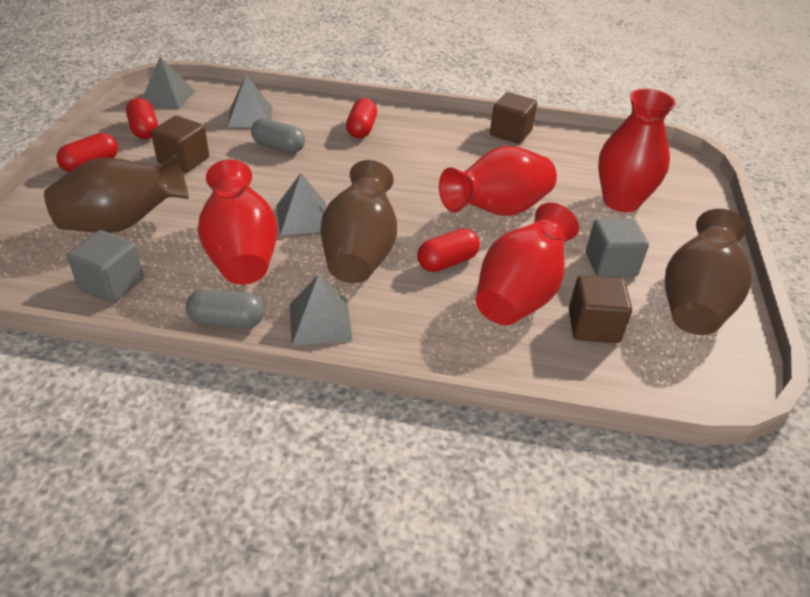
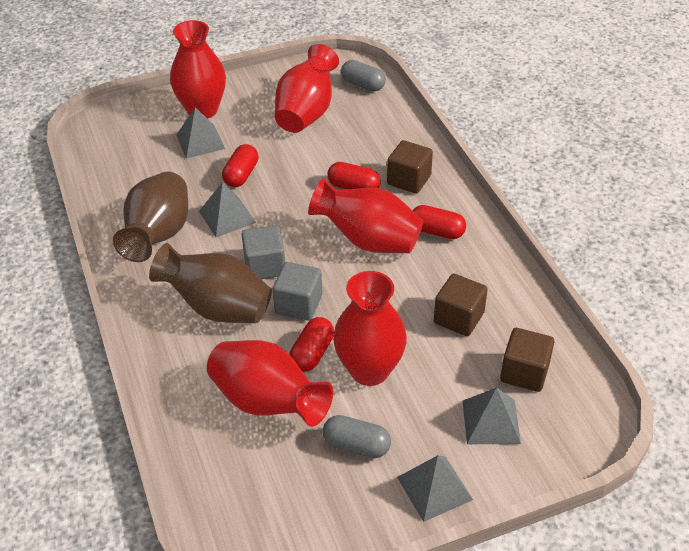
brown vase: 3 -> 2
red vase: 4 -> 5

